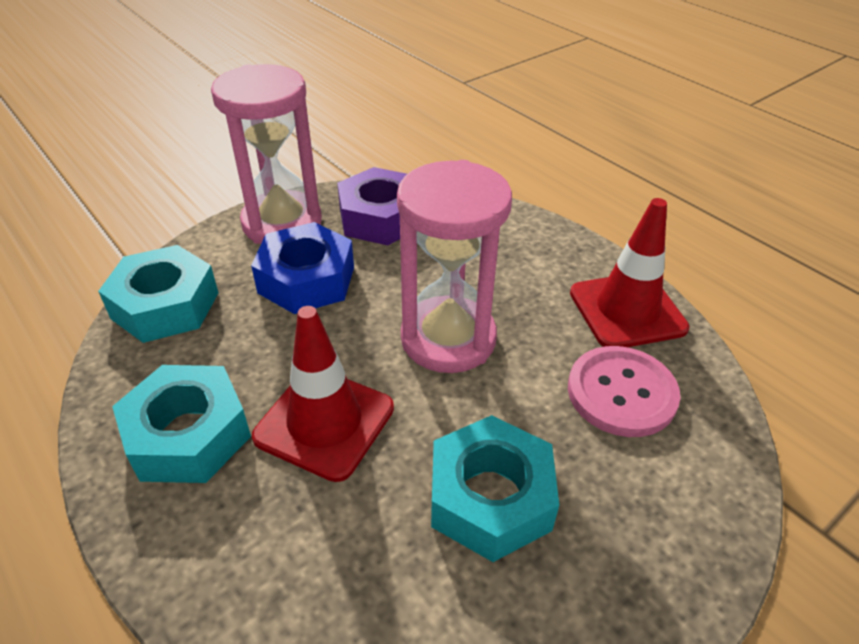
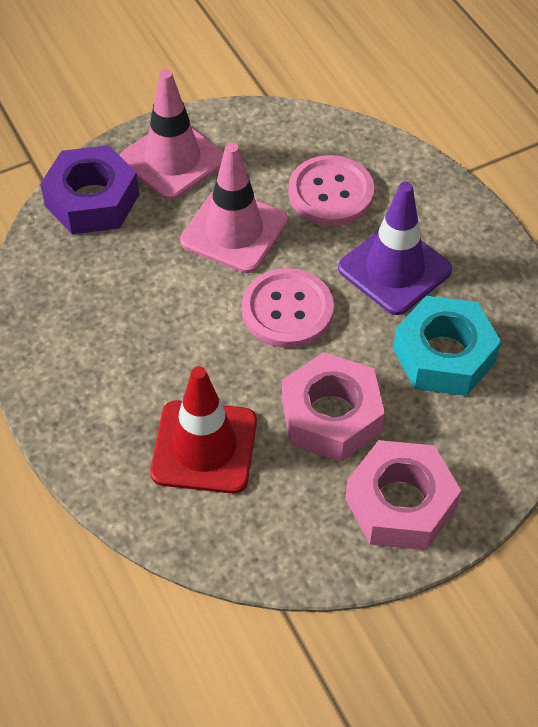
blue nut: 1 -> 0
pink button: 1 -> 2
pink hourglass: 2 -> 0
pink nut: 0 -> 2
pink traffic cone: 0 -> 2
purple traffic cone: 0 -> 1
red traffic cone: 2 -> 1
turquoise nut: 3 -> 1

